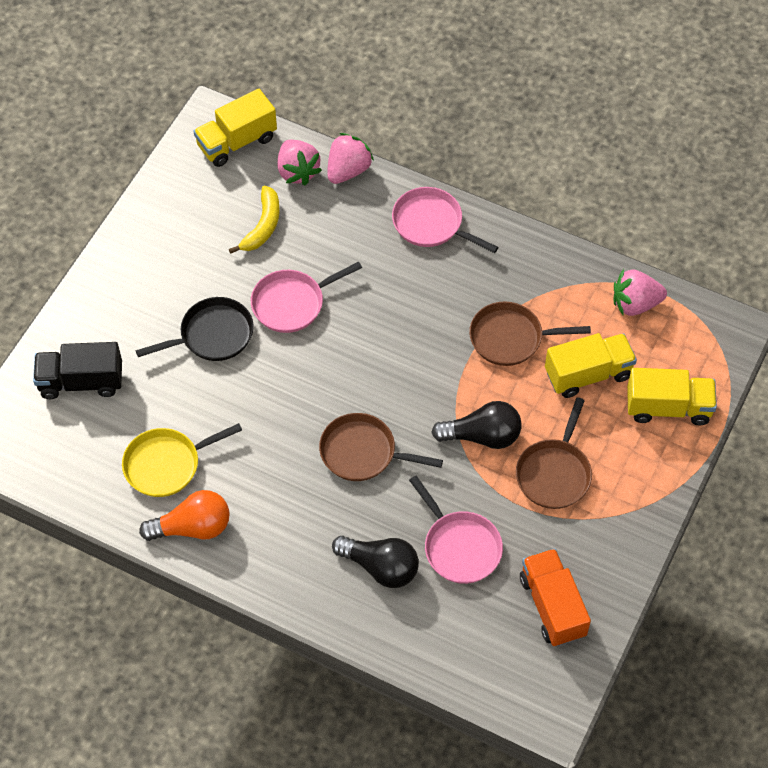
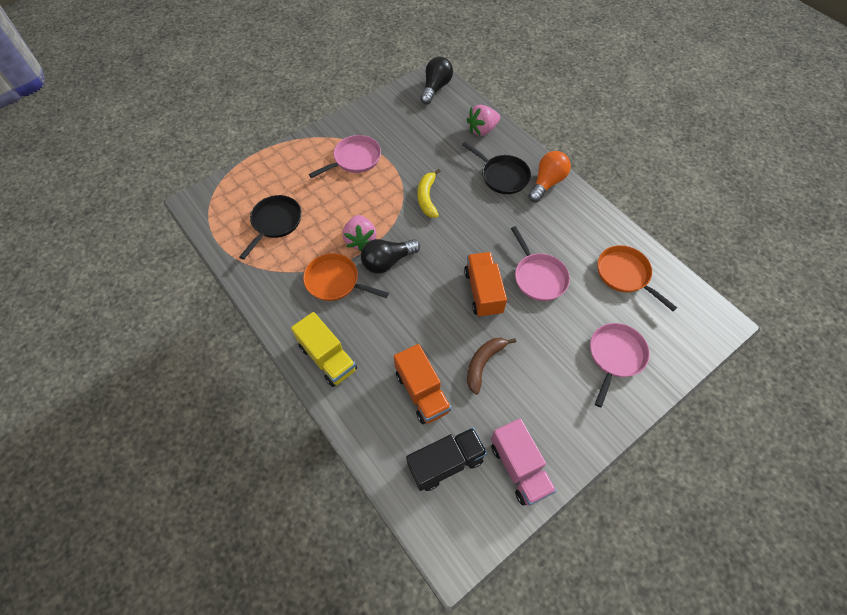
black pan: 1 -> 2
brown banana: 0 -> 1
brown pan: 3 -> 0
orange pan: 0 -> 2
orange truck: 1 -> 2
pink strawberry: 3 -> 2
pink truck: 0 -> 1
yellow pan: 1 -> 0
yellow truck: 3 -> 1

